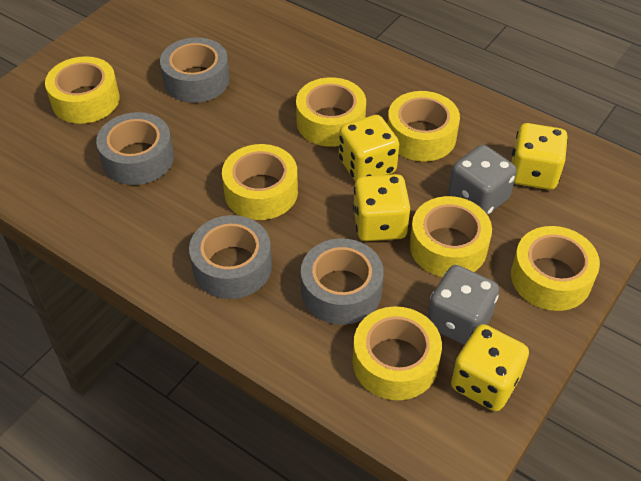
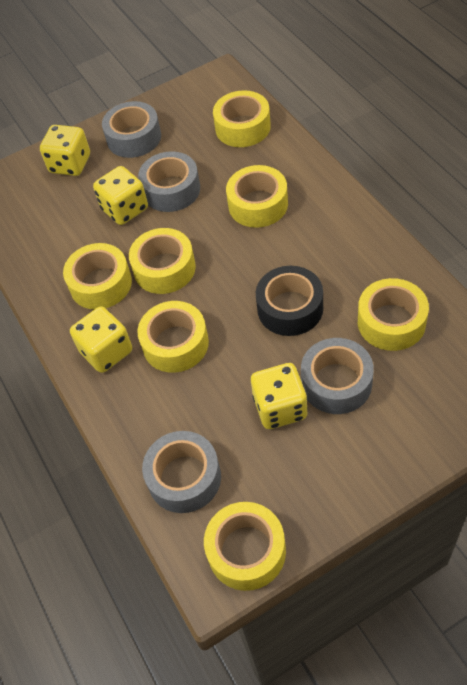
black tape: 0 -> 1
grey dice: 2 -> 0

